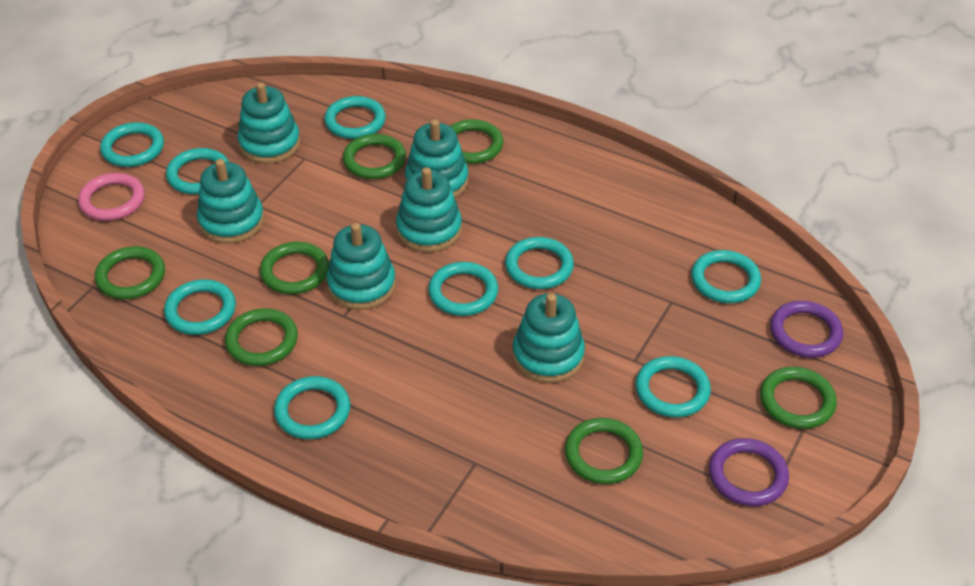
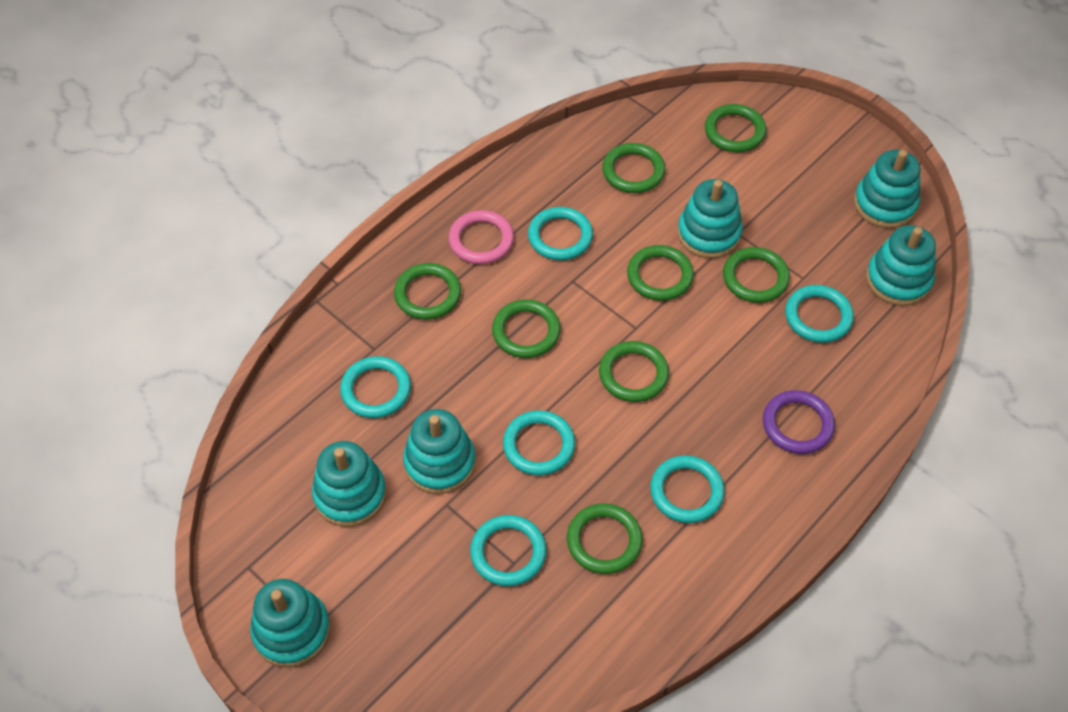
green ring: 7 -> 8
purple ring: 2 -> 1
turquoise ring: 9 -> 6

